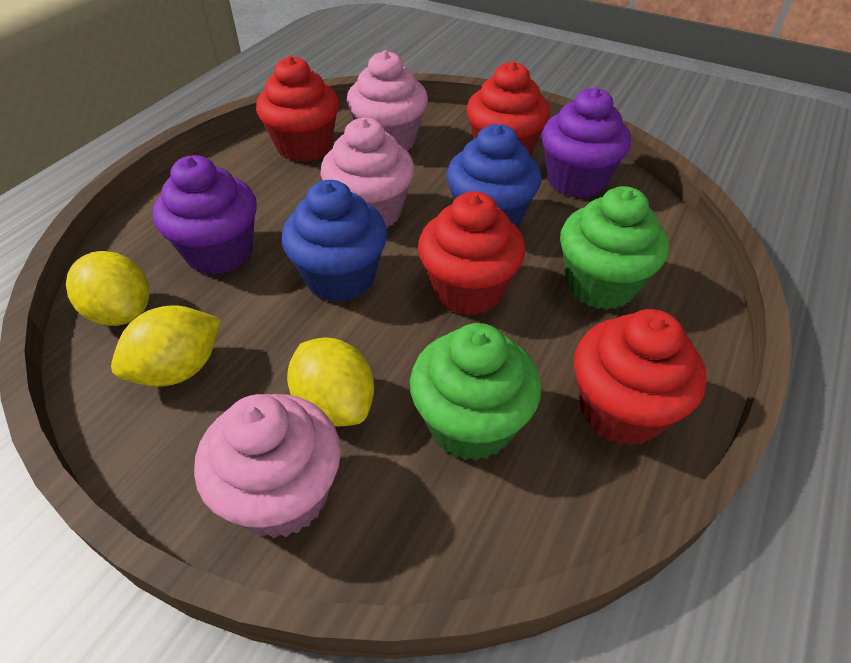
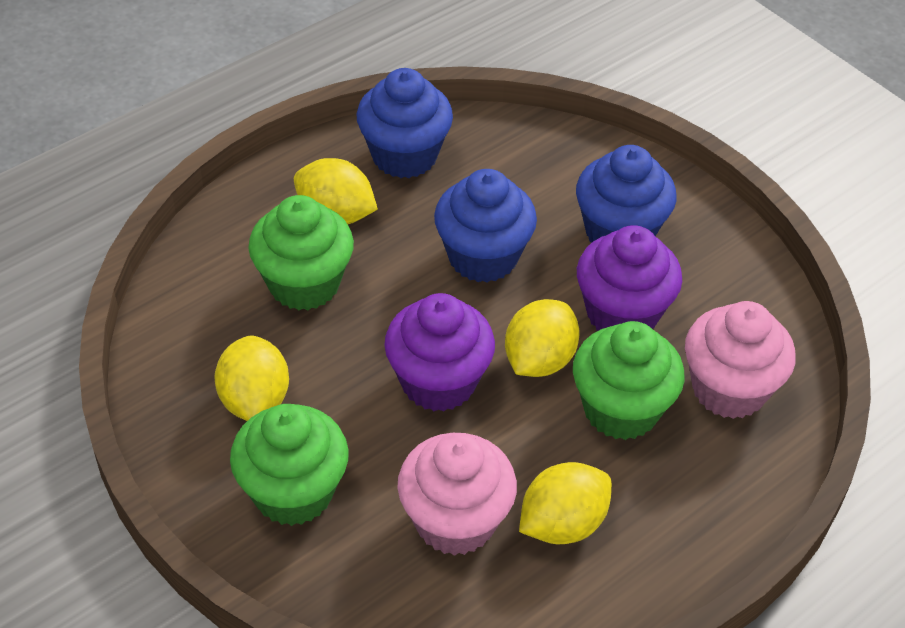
blue cupcake: 2 -> 3
green cupcake: 2 -> 3
pink cupcake: 3 -> 2
red cupcake: 4 -> 0
yellow lemon: 3 -> 4

